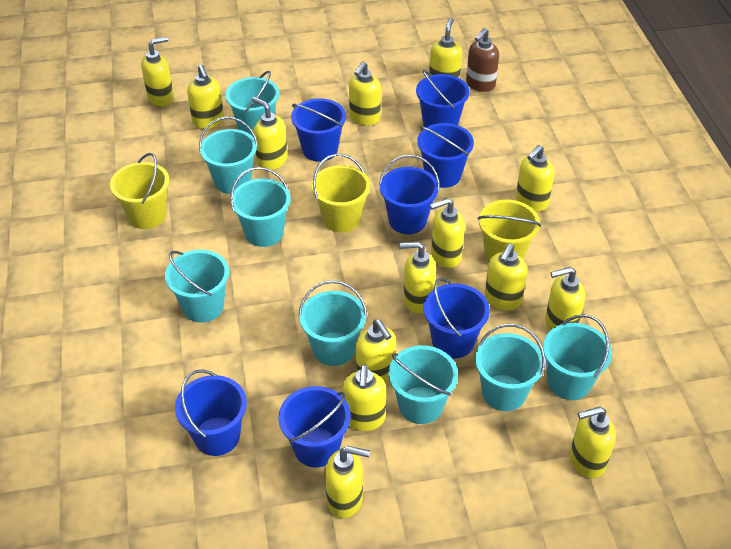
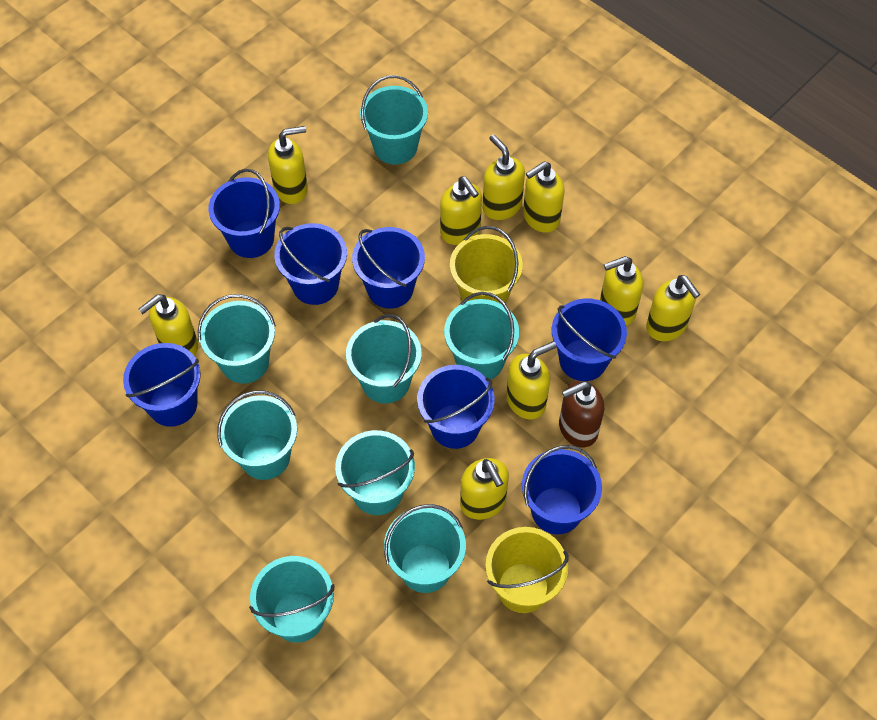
yellow bucket: 3 -> 2
yellow soap dispenser: 14 -> 9

